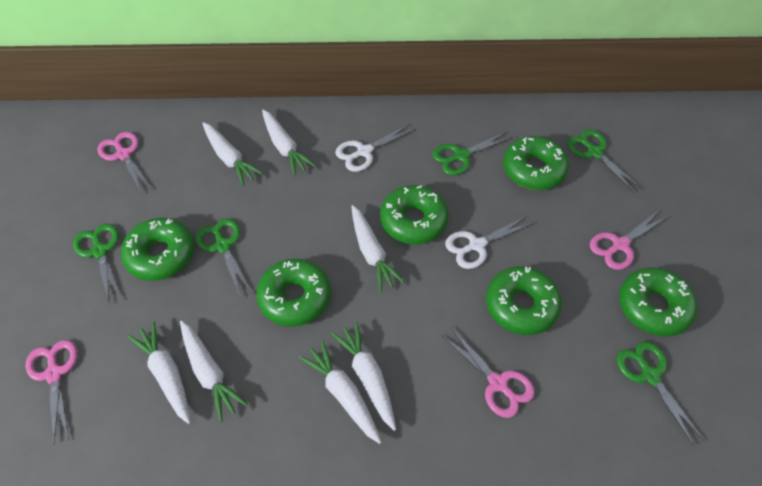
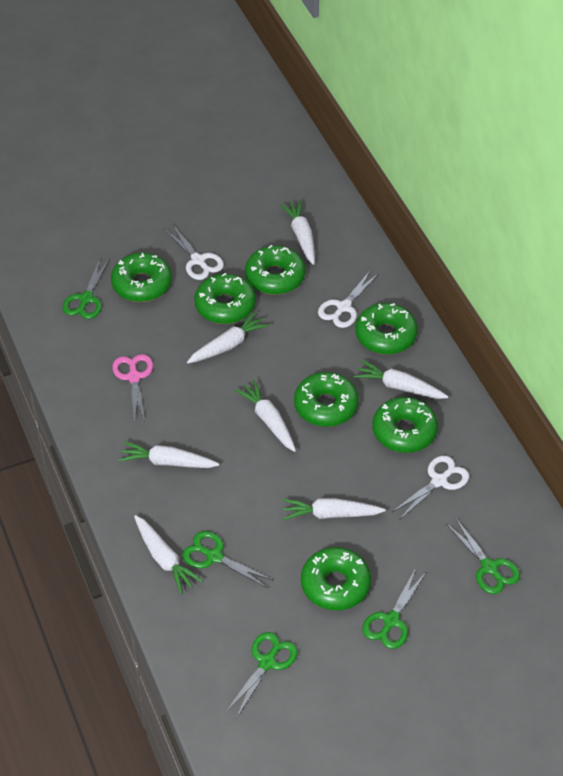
green donut: 6 -> 7
pink scissors: 4 -> 1
white scissors: 2 -> 3

